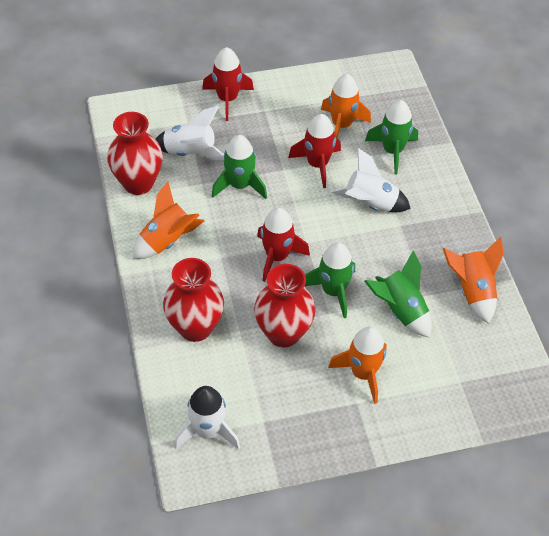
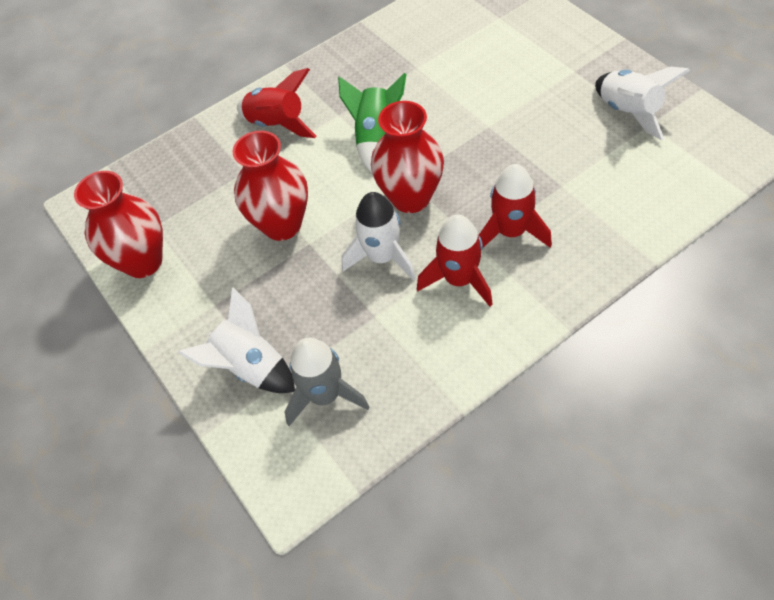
green rocket: 4 -> 1
grey rocket: 0 -> 1
orange rocket: 4 -> 0

